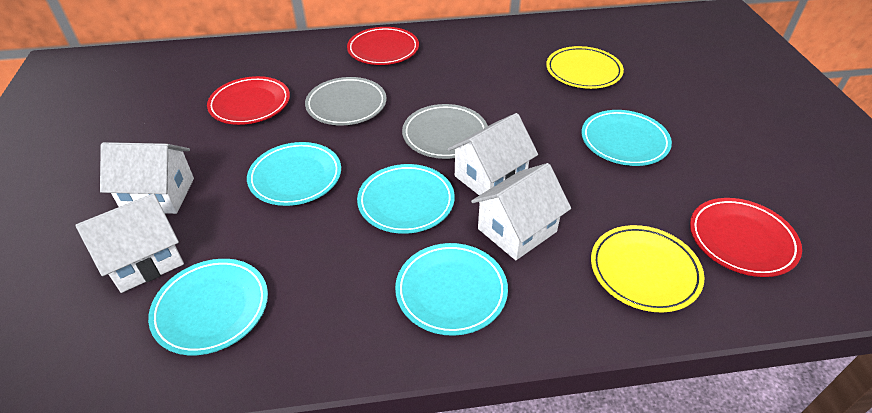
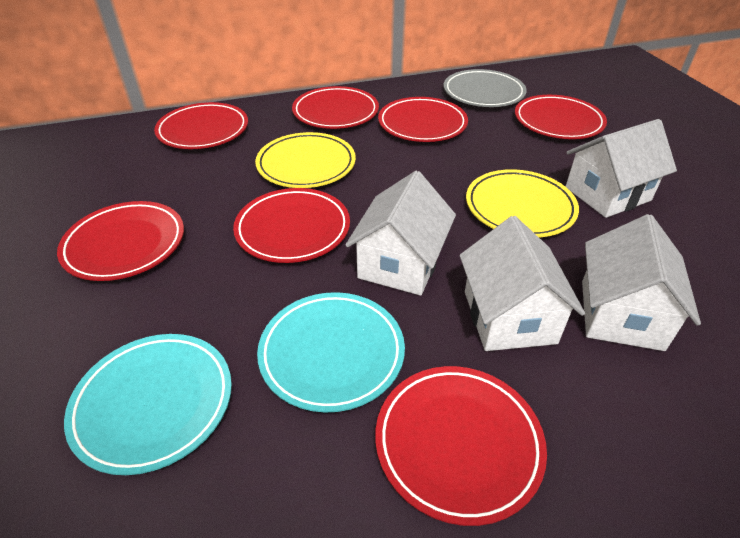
grey plate: 2 -> 1
red plate: 3 -> 7
turquoise plate: 5 -> 2

